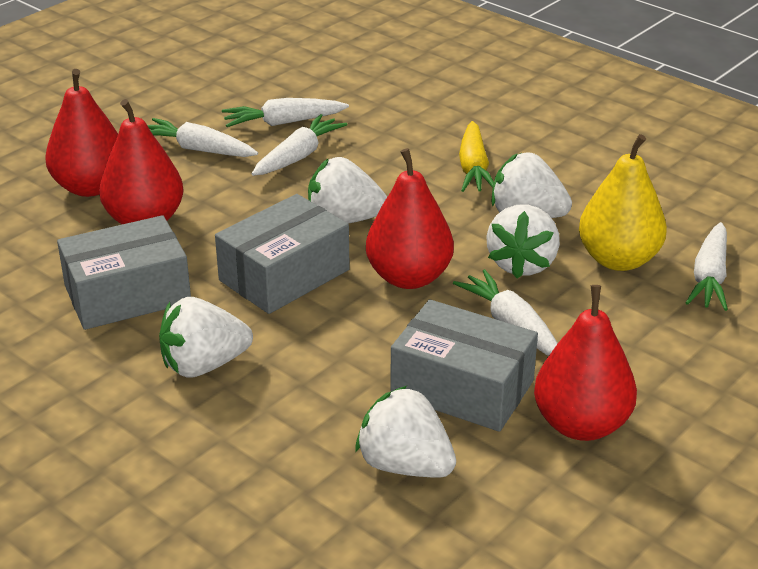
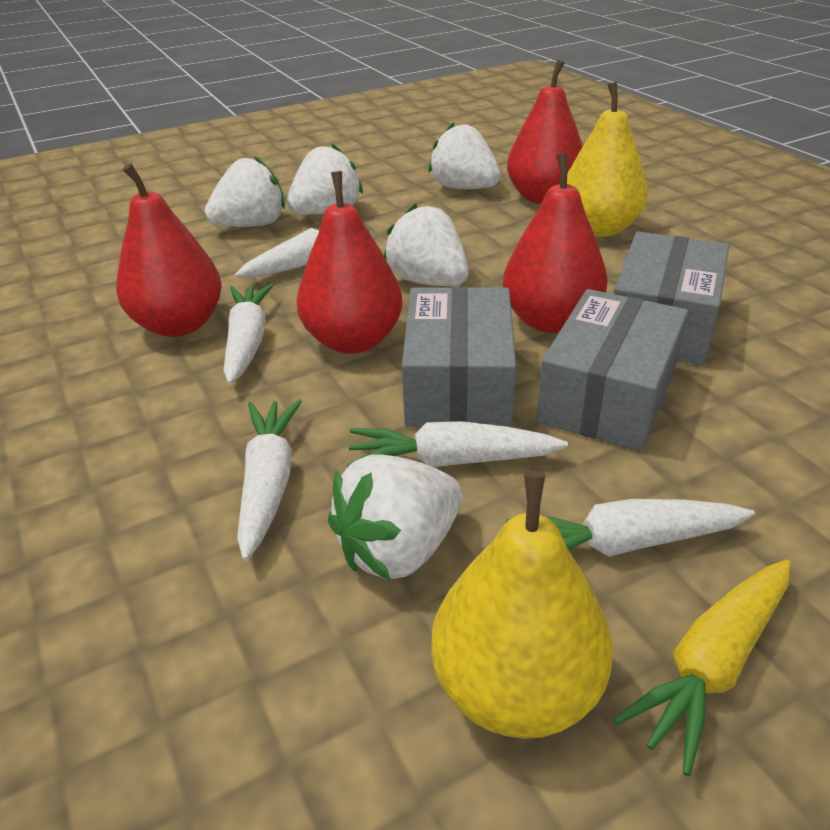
yellow pear: 1 -> 2

